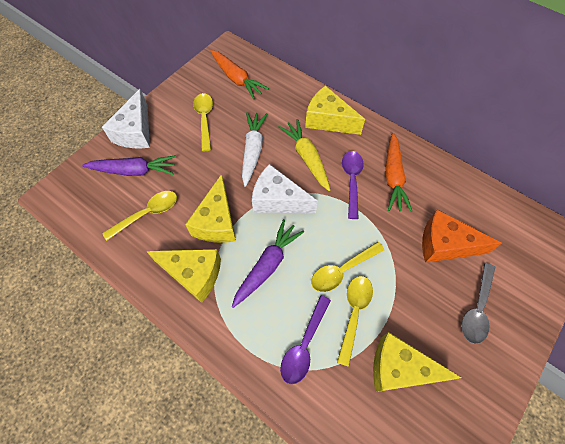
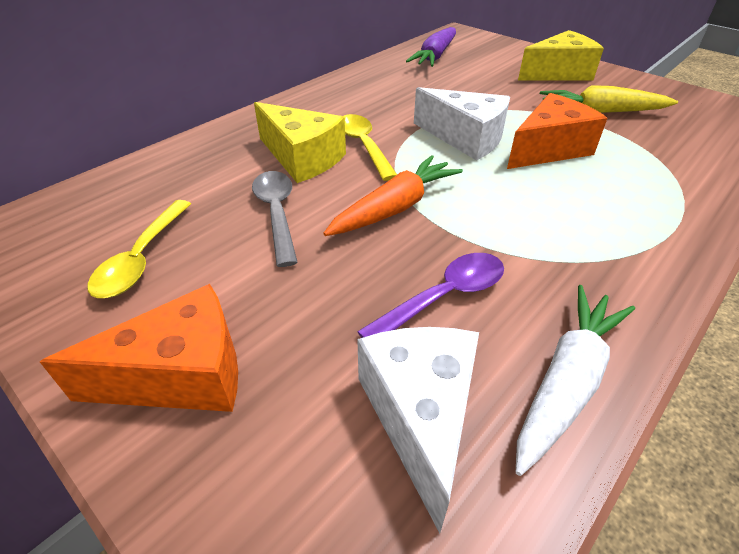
orange carrot: 2 -> 1
orange cheese: 1 -> 2
purple carrot: 2 -> 1
purple spoon: 2 -> 1
yellow cheese: 4 -> 2
yellow spoon: 4 -> 2

